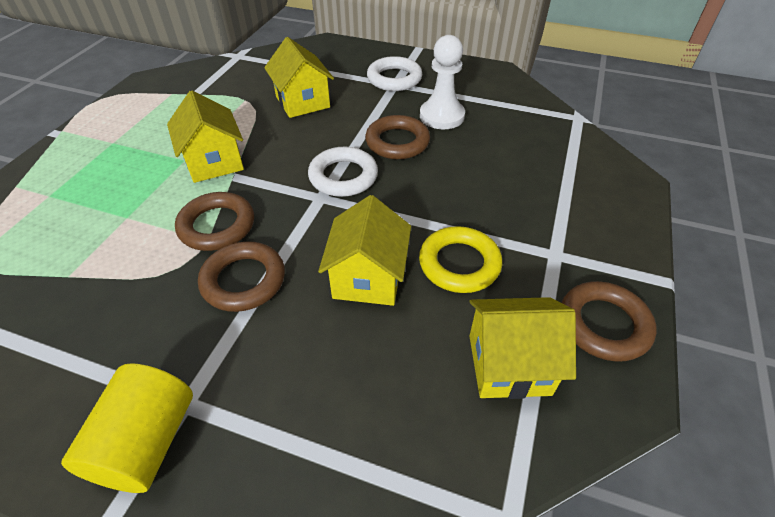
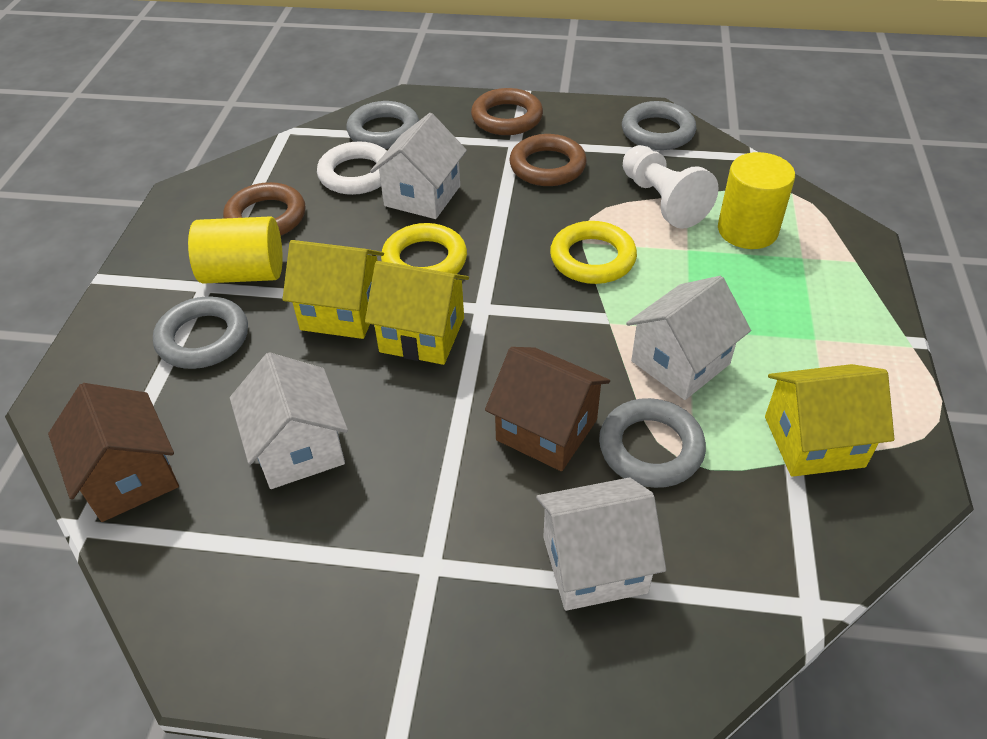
brown house: 0 -> 2
brown ring: 4 -> 3
grey ring: 0 -> 4
white house: 0 -> 4
white ring: 2 -> 1
yellow cylinder: 1 -> 2
yellow house: 4 -> 3
yellow ring: 1 -> 2

